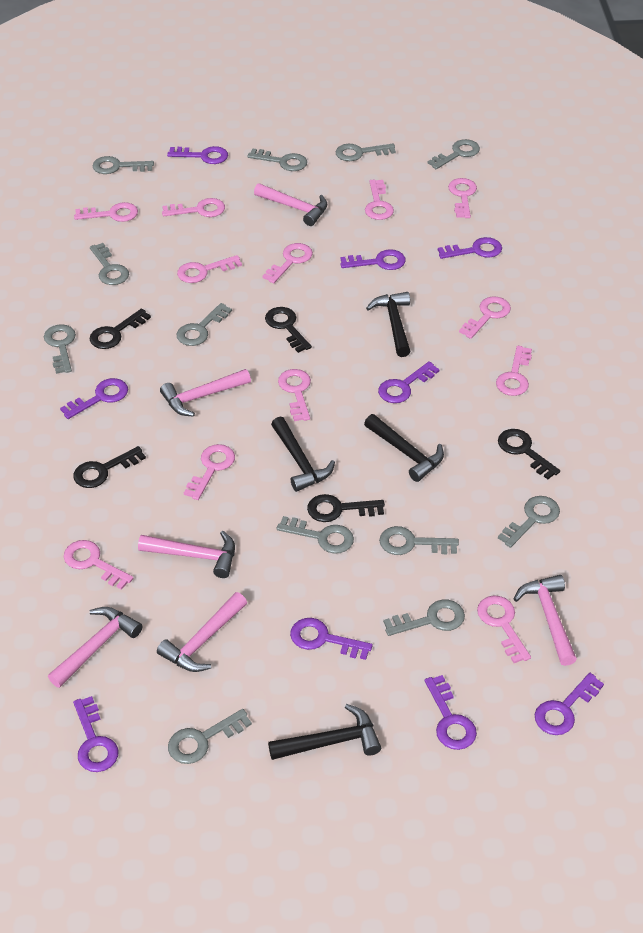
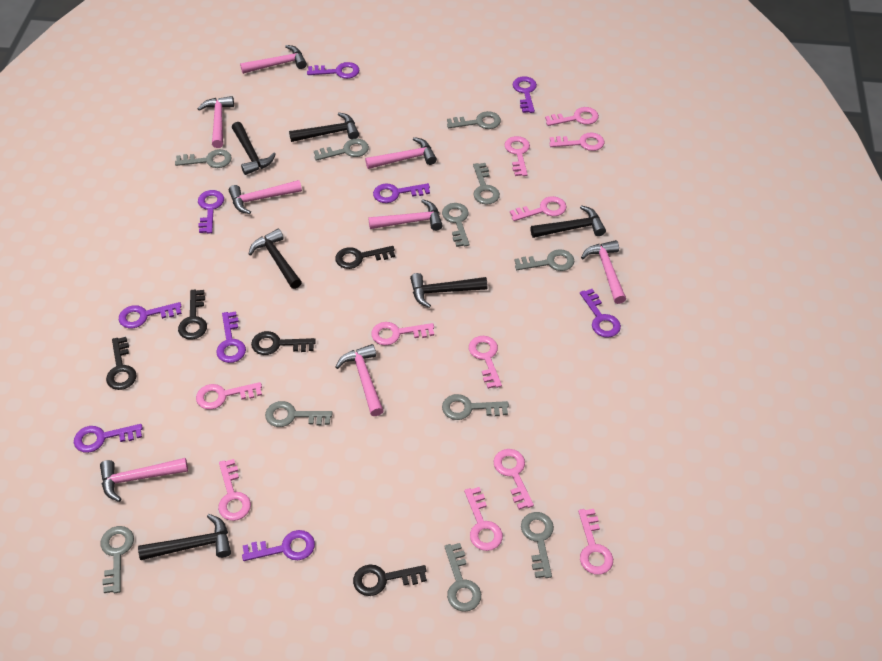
black hammer: 4 -> 6
grey key: 12 -> 11
pink hammer: 6 -> 8
pink key: 12 -> 11

